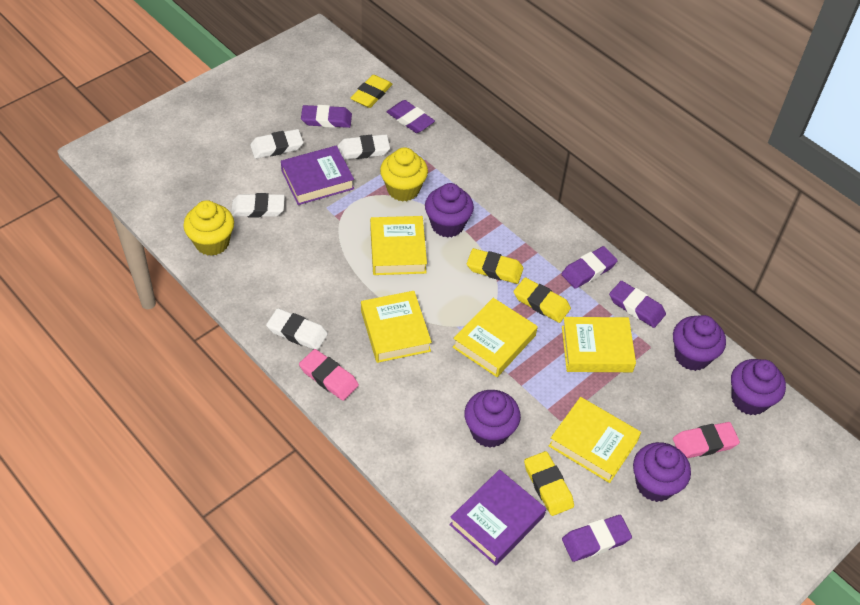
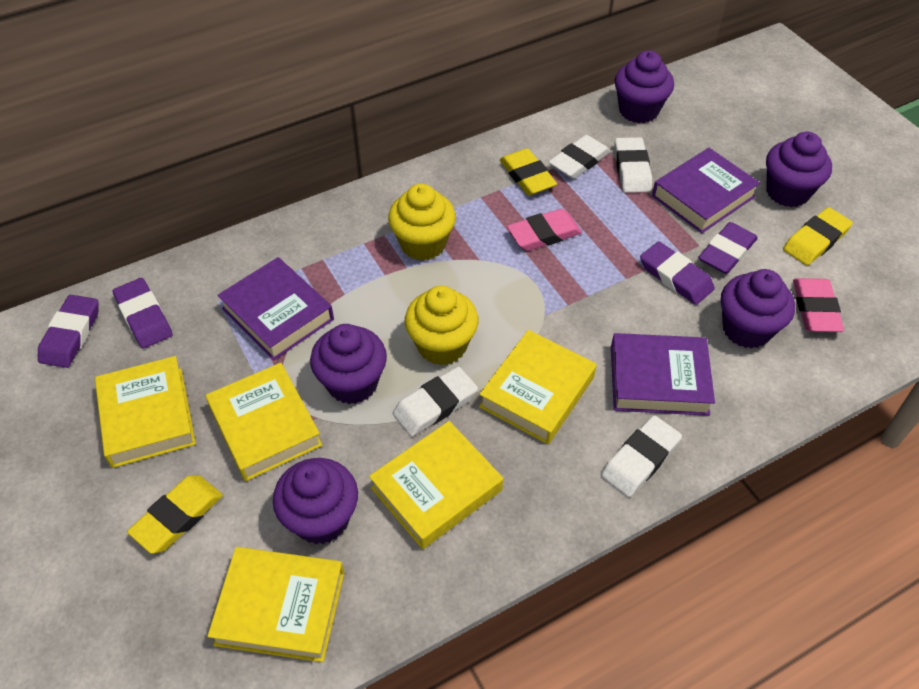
purple book: 2 -> 3
purple eraser: 5 -> 4
yellow eraser: 4 -> 3

